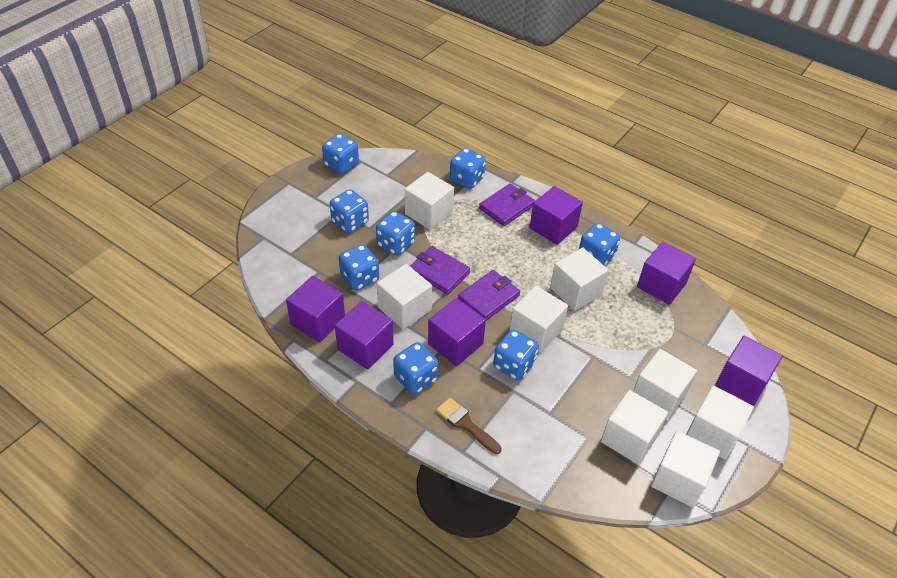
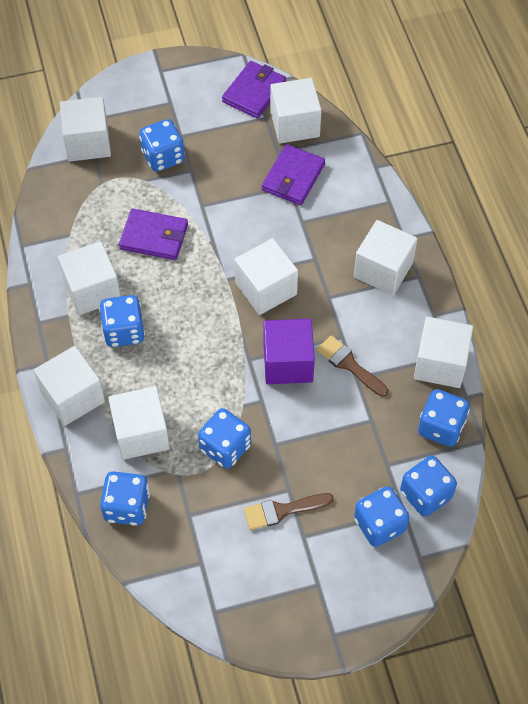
blue dice: 8 -> 7
brown brush: 1 -> 2
purple cube: 6 -> 1

